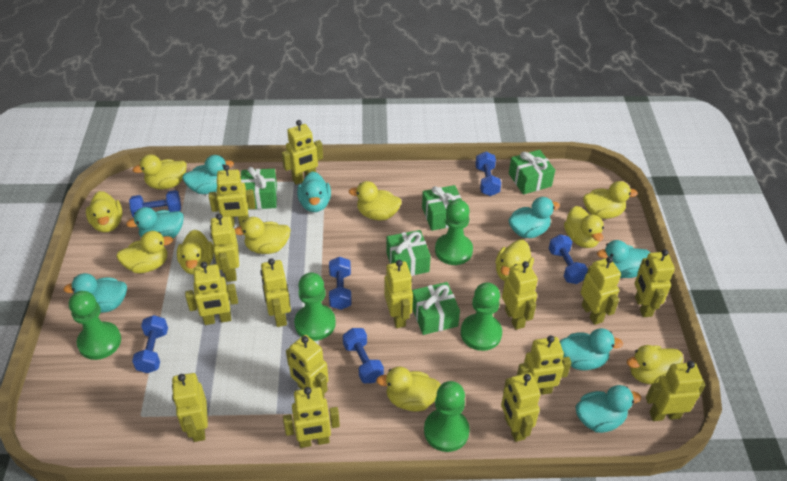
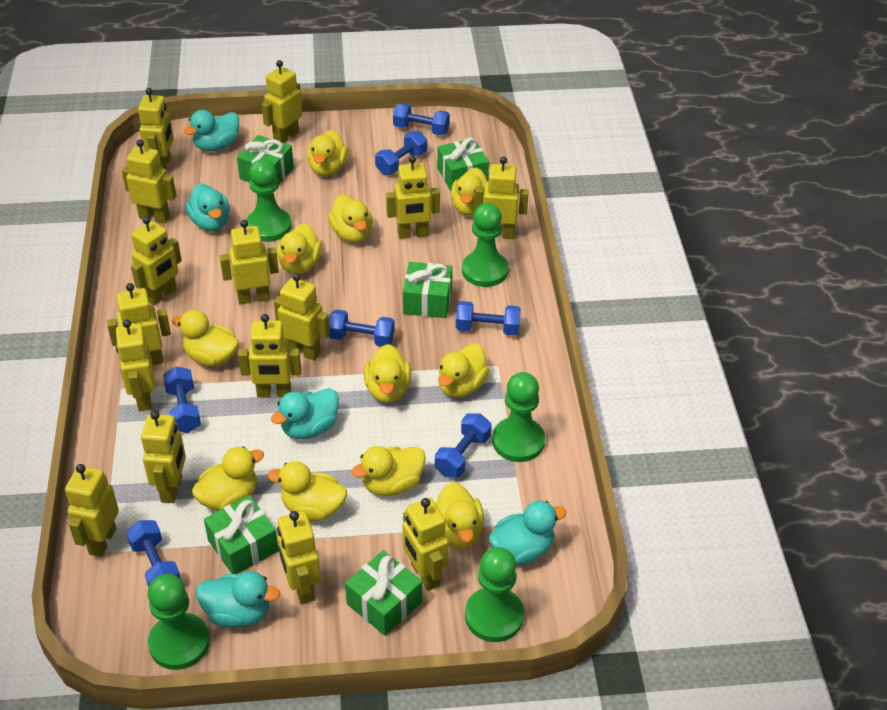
blue dumbbell: 6 -> 7
turquoise duck: 8 -> 5

